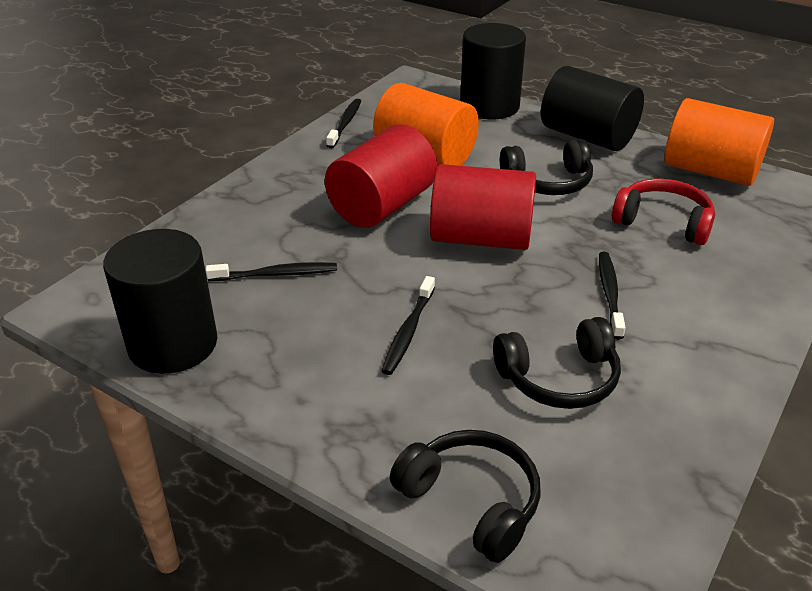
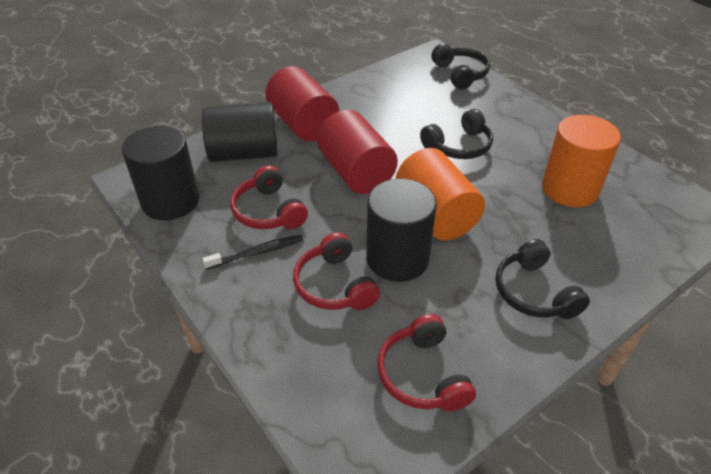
black toothbrush: 4 -> 1
red headphones: 1 -> 3

